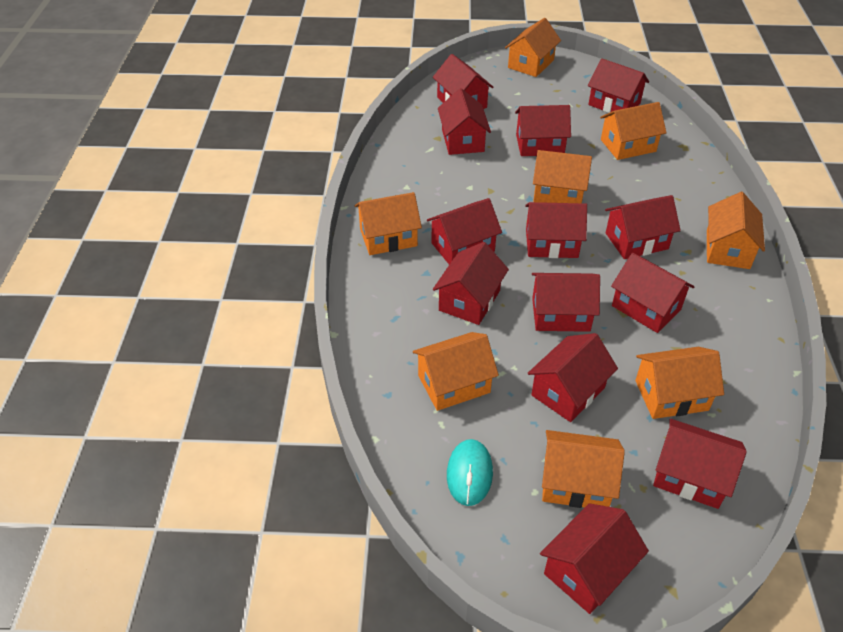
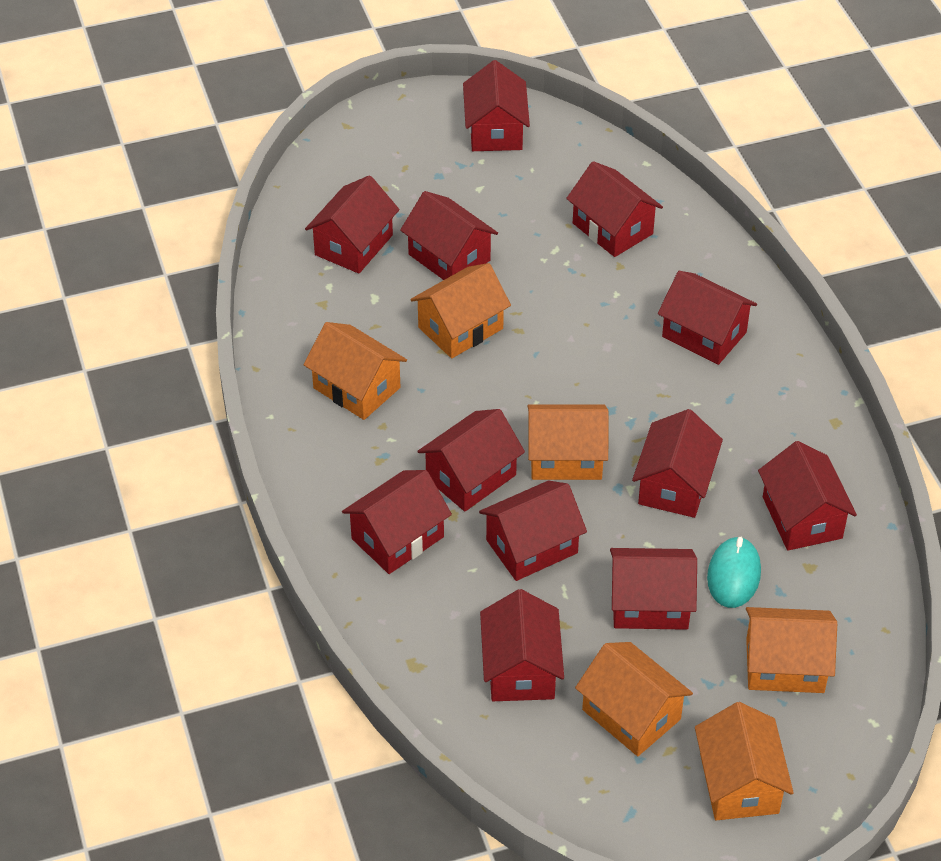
orange house: 8 -> 6
red house: 13 -> 12

